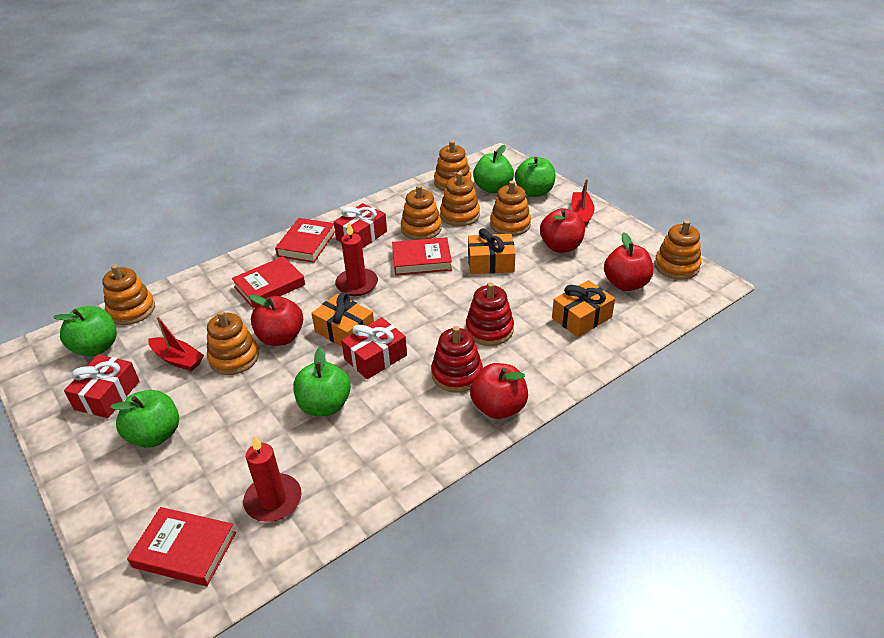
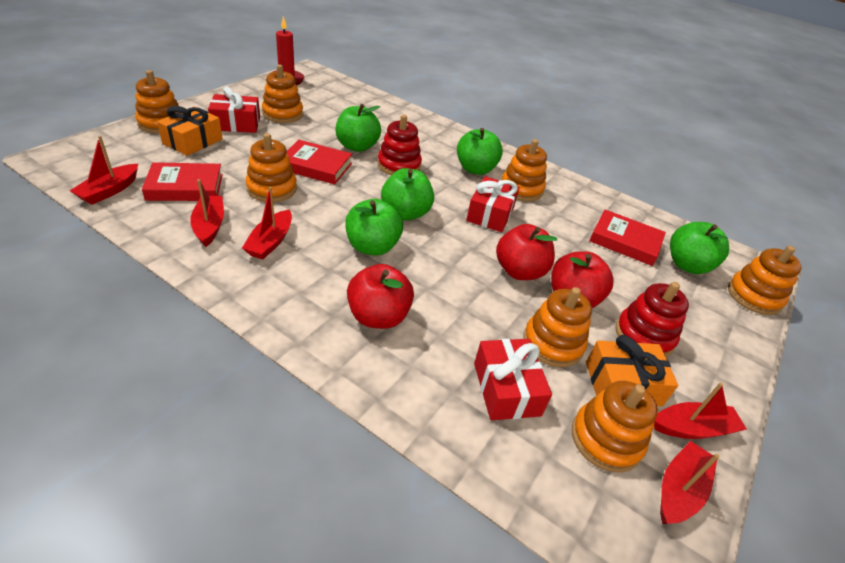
orange gift: 3 -> 2
red apple: 4 -> 3
red boat: 2 -> 5
red book: 4 -> 3
red candle: 2 -> 1

